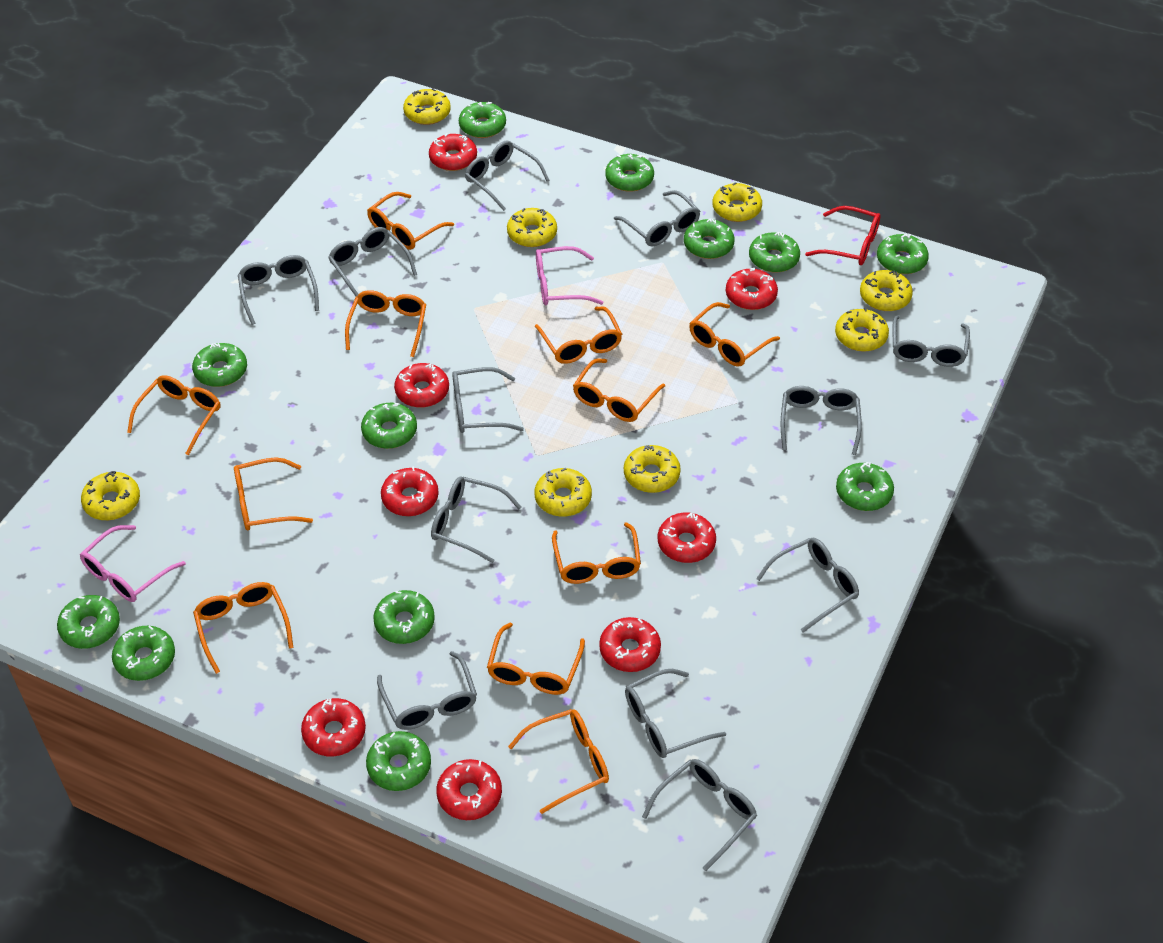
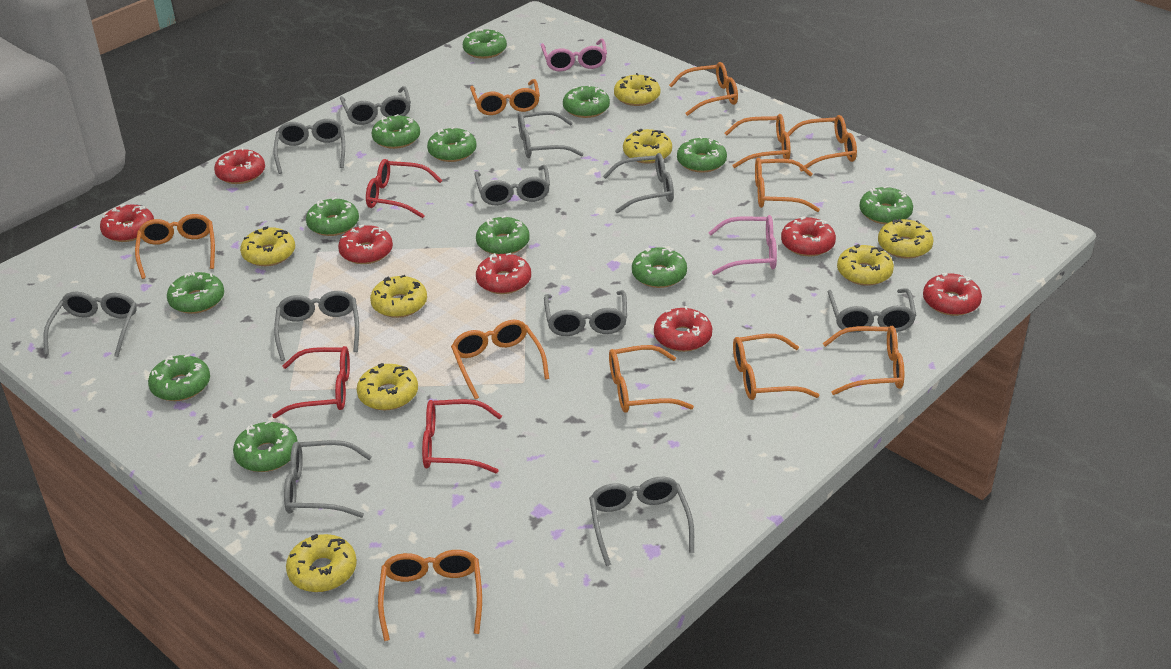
grey glasses: 12 -> 11
red donut: 8 -> 7
red glasses: 1 -> 3

